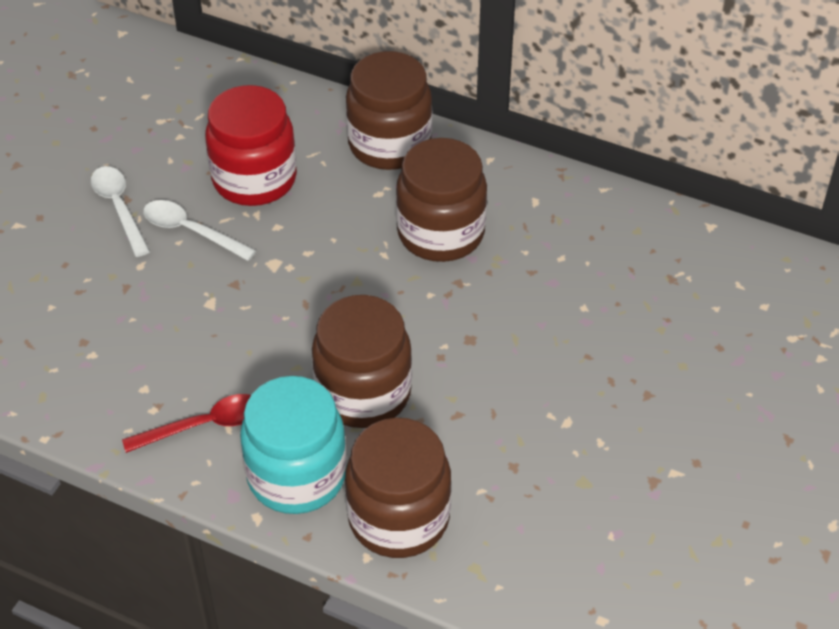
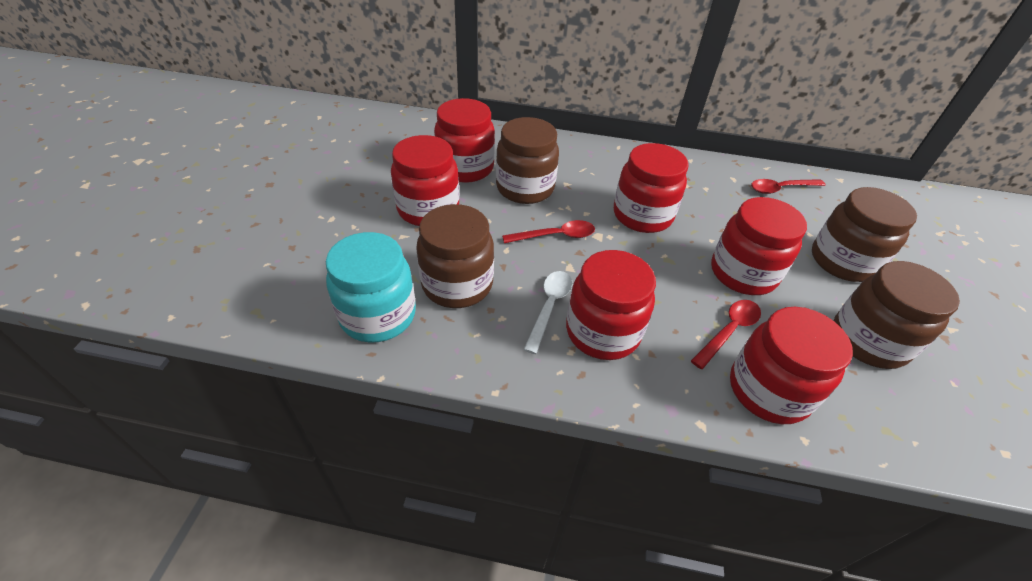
red jar: 1 -> 6
red spoon: 1 -> 3
white spoon: 2 -> 1

